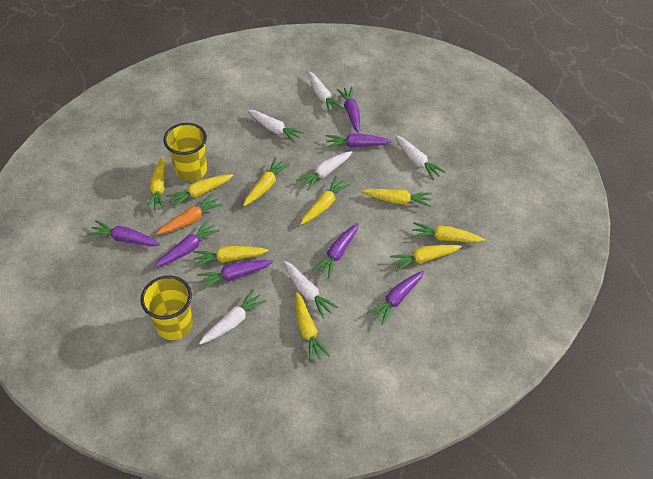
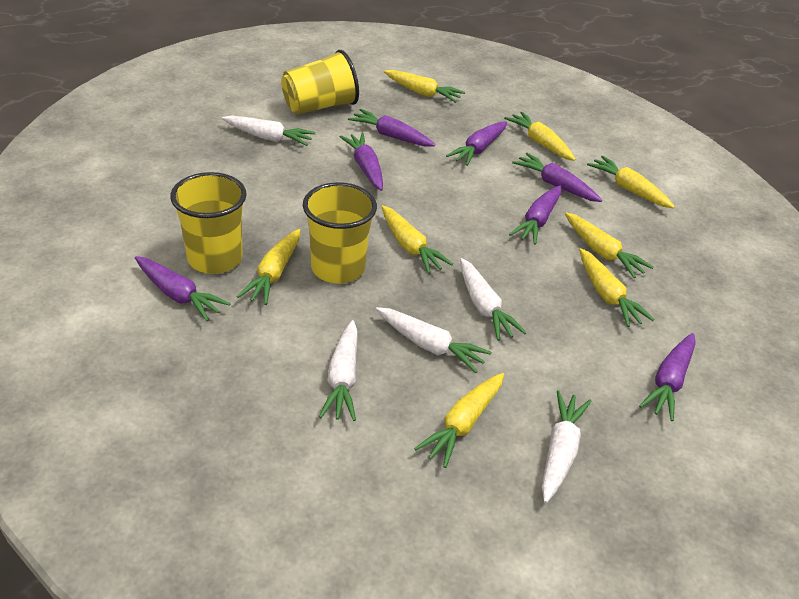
orange carrot: 1 -> 0
white carrot: 6 -> 5
yellow carrot: 9 -> 8
yellow cup: 2 -> 3

